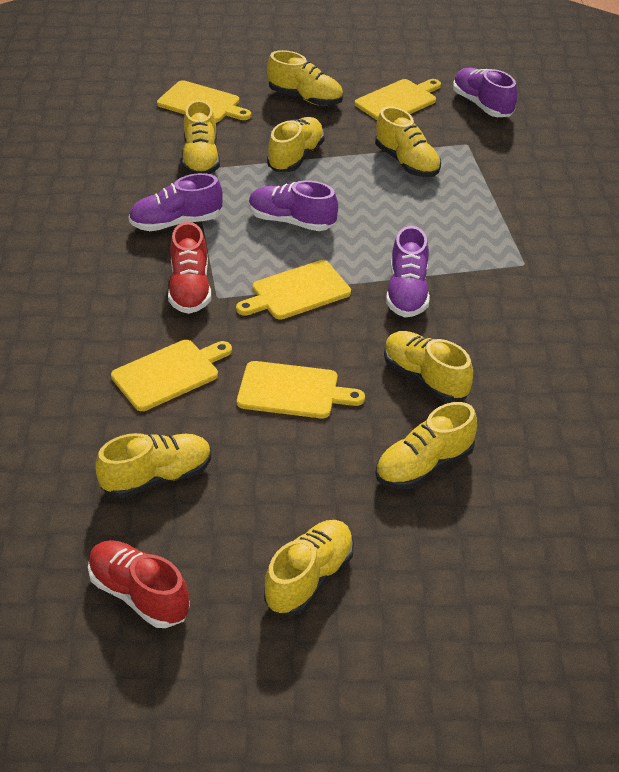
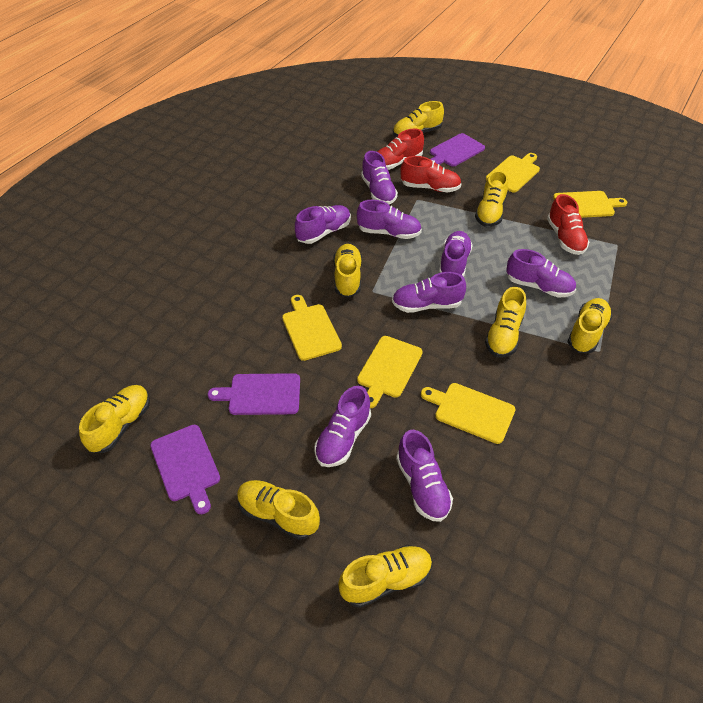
purple cutting board: 0 -> 3
purple shoe: 4 -> 8
red shoe: 2 -> 3

